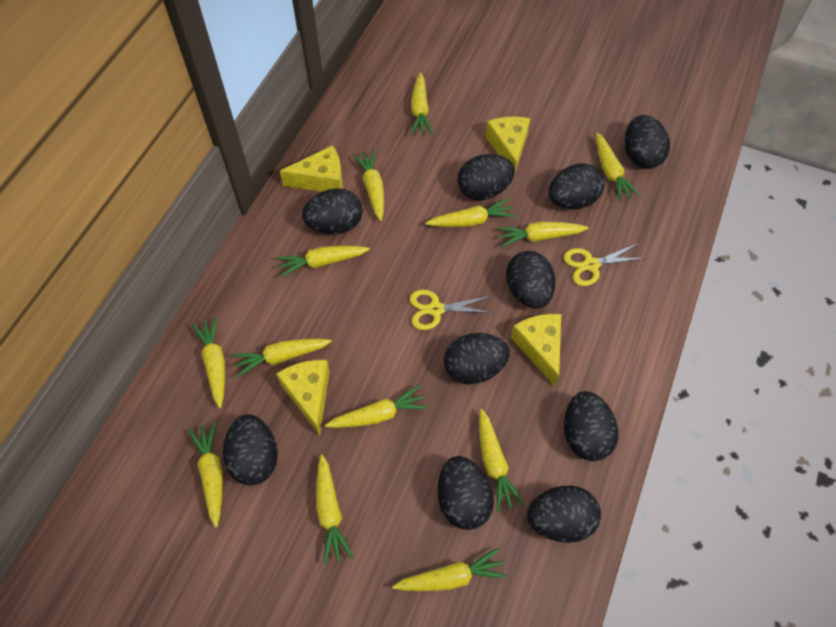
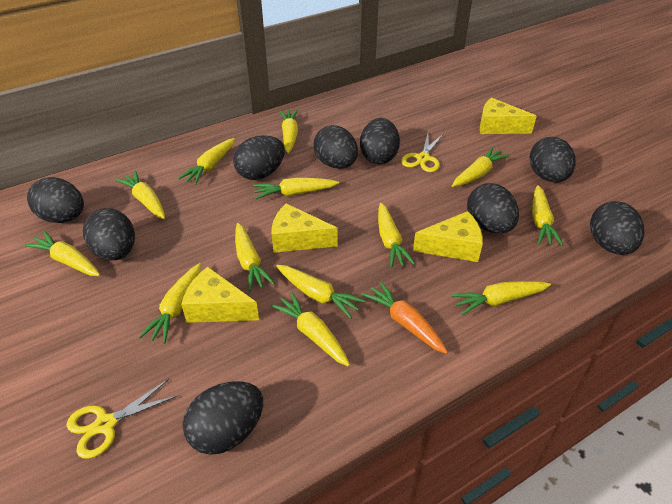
black egg: 10 -> 9
orange carrot: 0 -> 1

